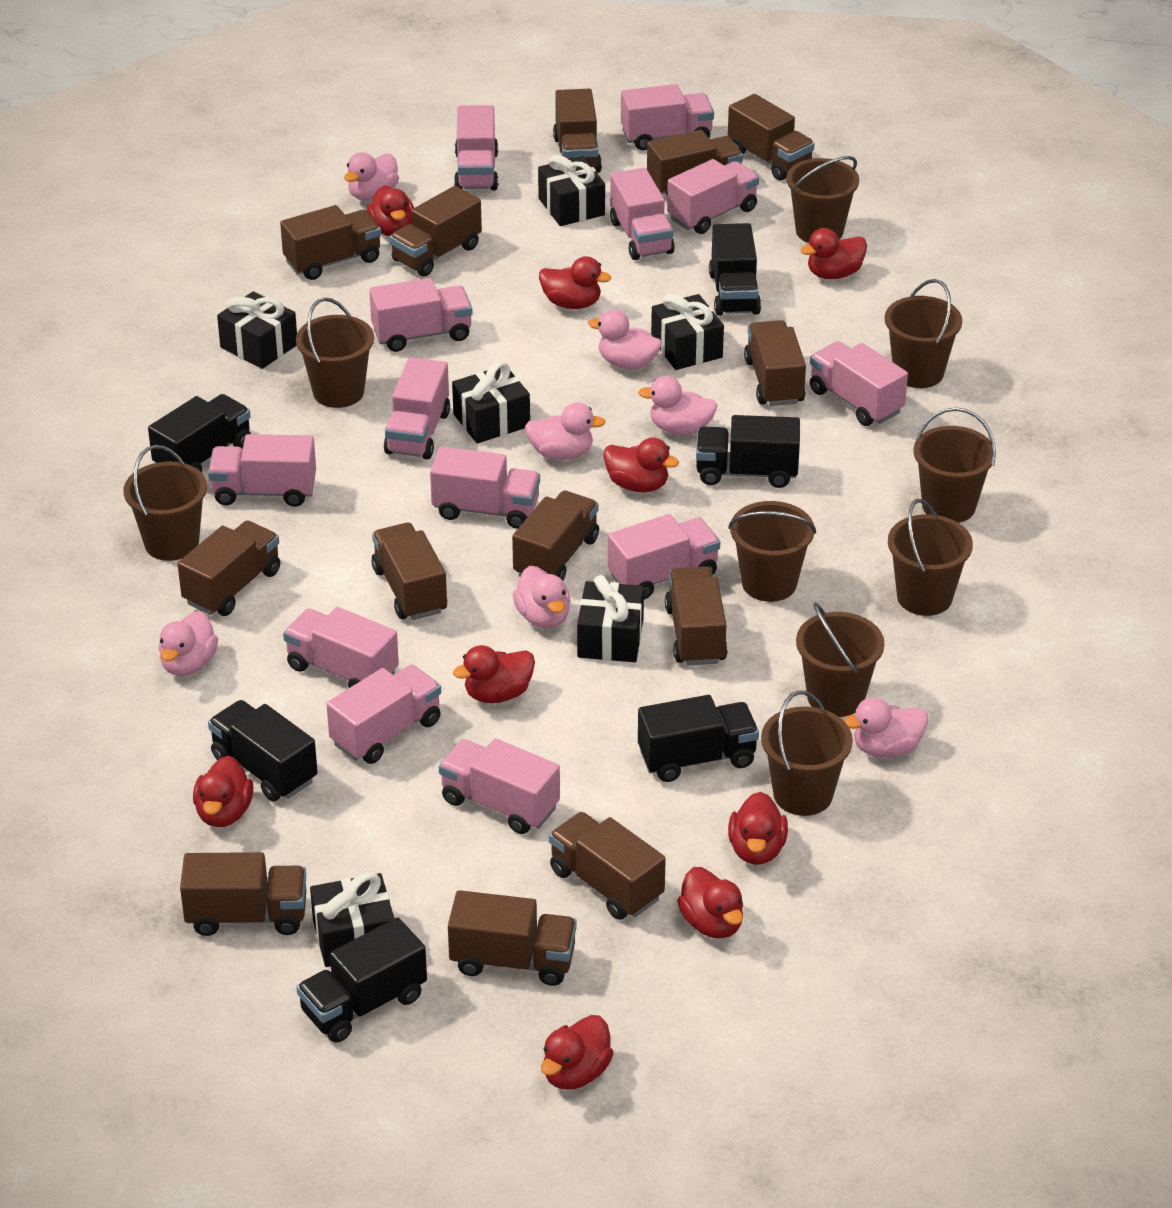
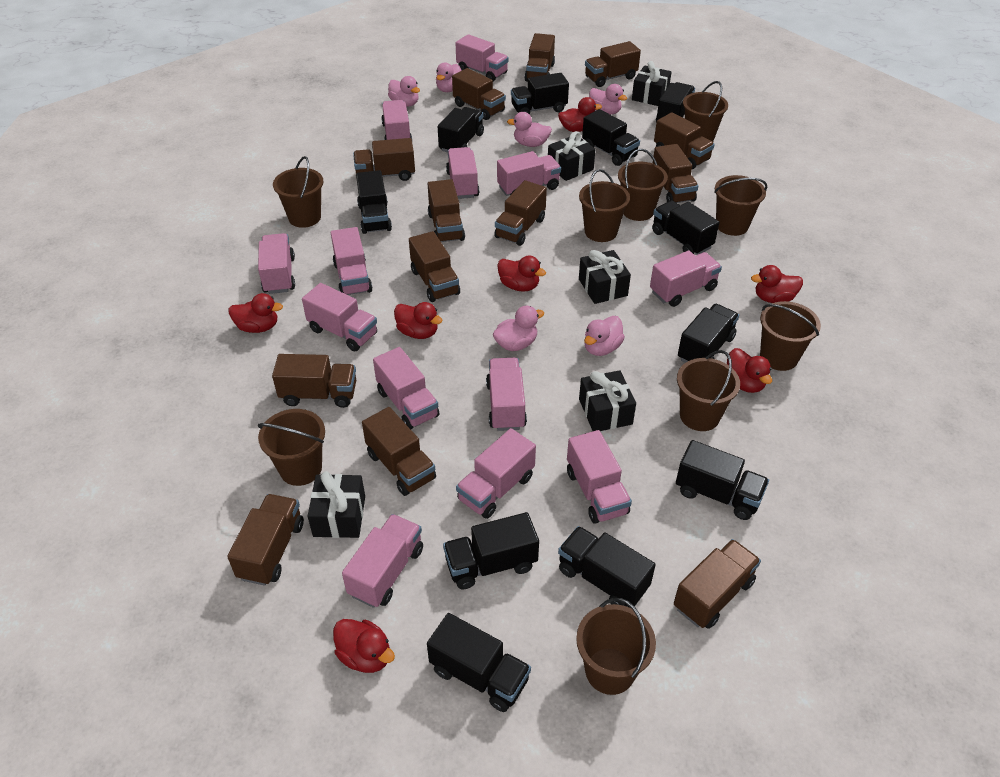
black gift: 6 -> 5
black truck: 6 -> 11
pink duck: 7 -> 6
red duck: 9 -> 7

